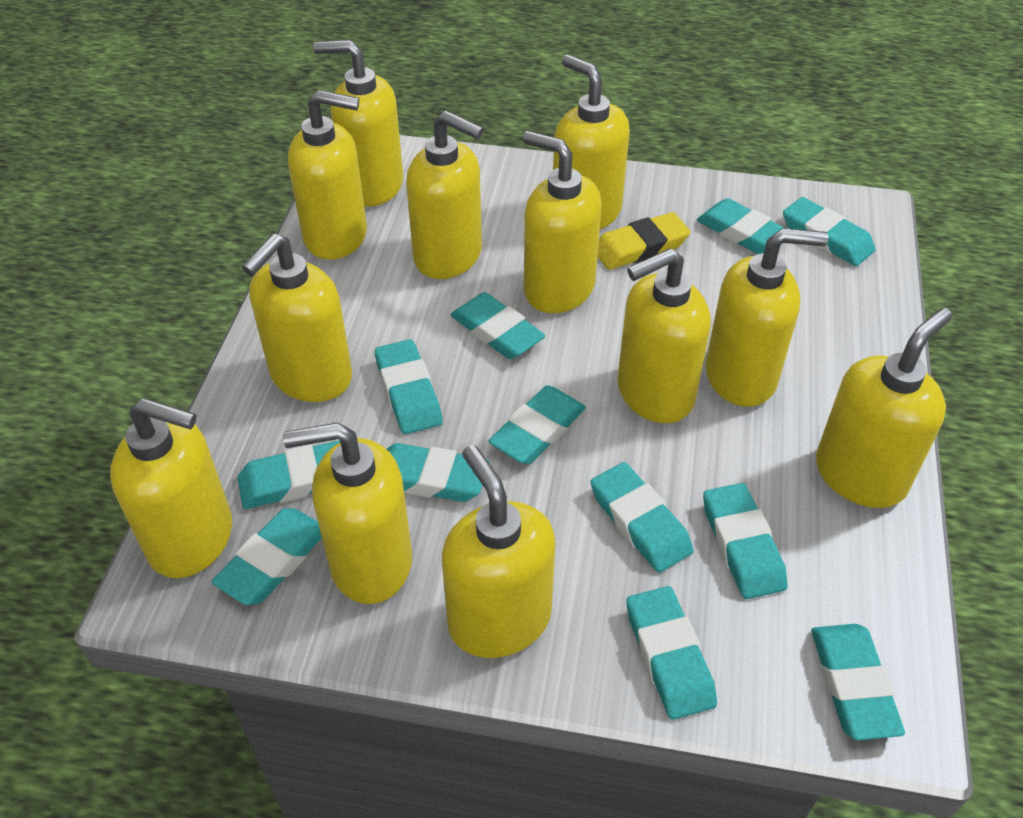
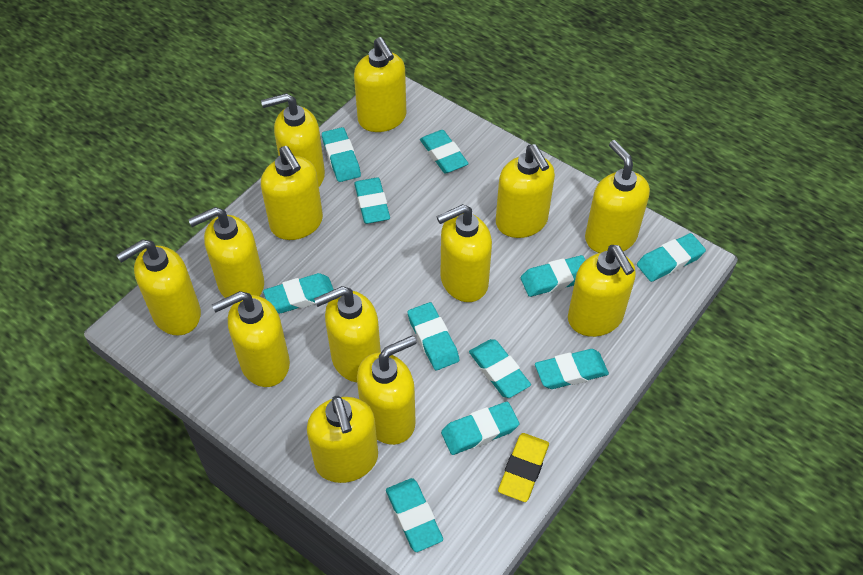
turquoise eraser: 12 -> 11
yellow soap dispenser: 12 -> 13

